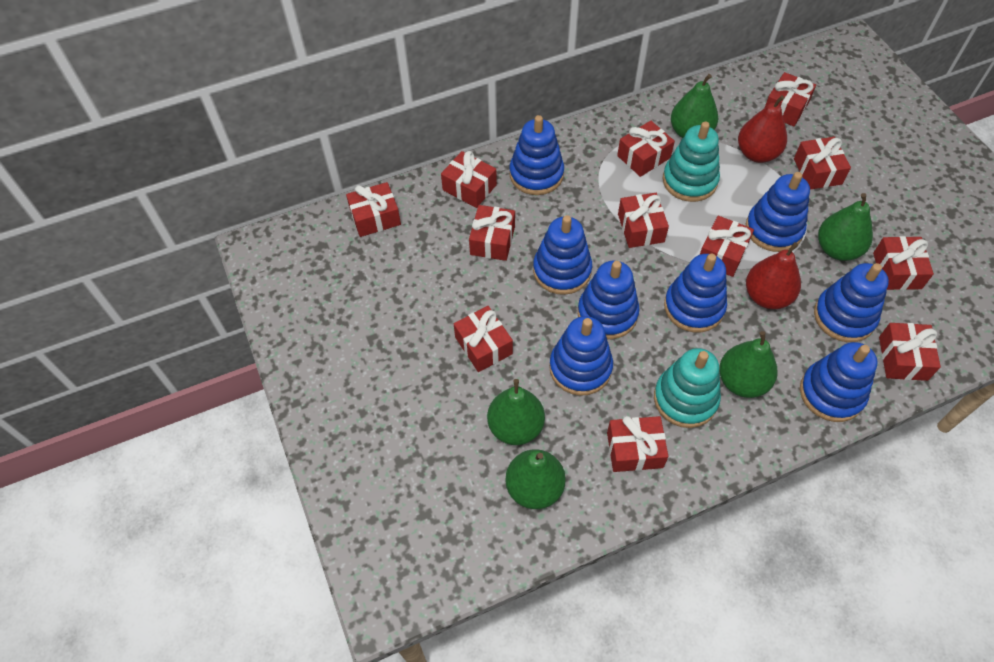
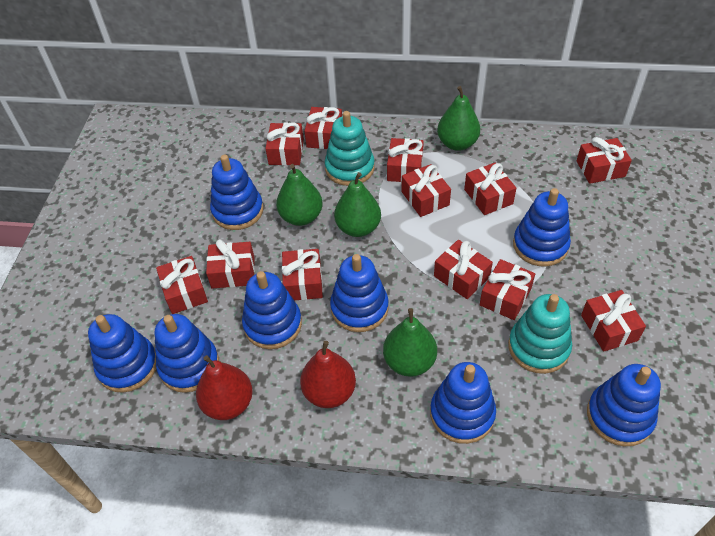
green pear: 5 -> 4

